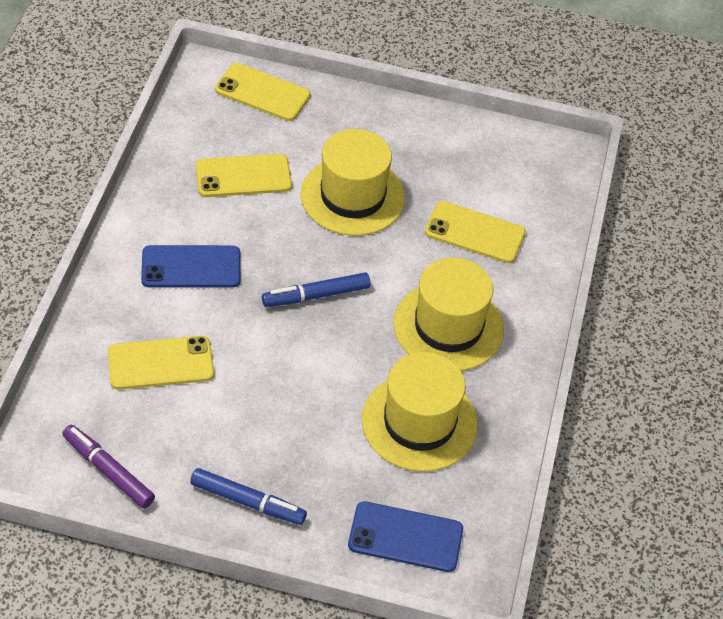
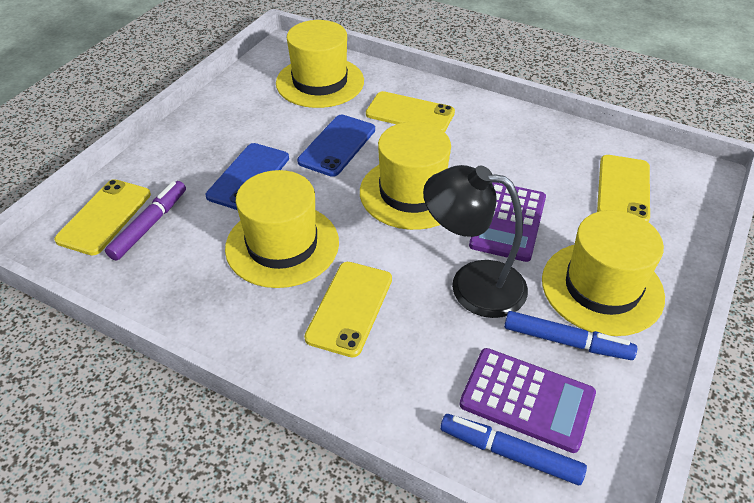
black lamp: 0 -> 1
purple calculator: 0 -> 2
yellow hat: 3 -> 4

